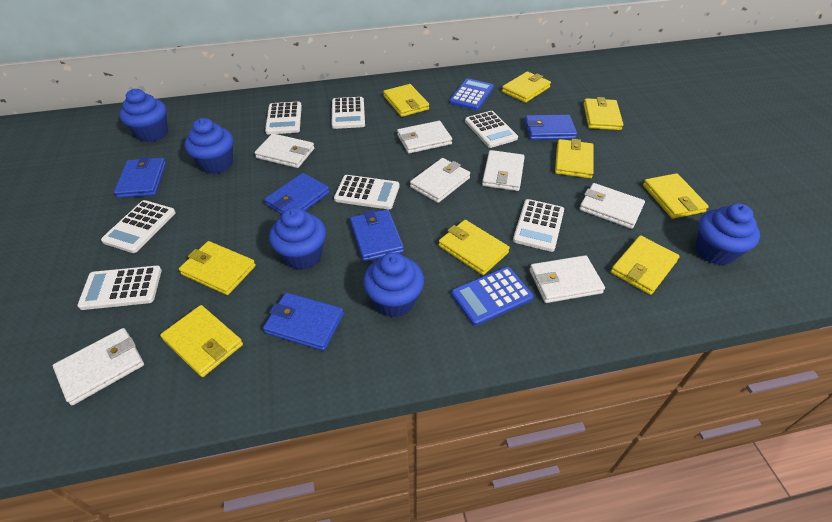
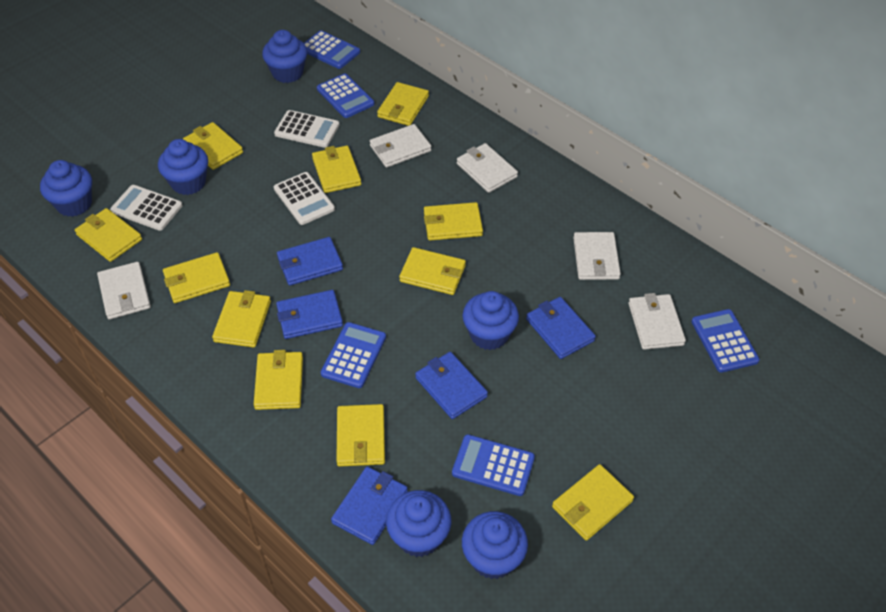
blue calculator: 2 -> 5
blue cupcake: 5 -> 6
white calculator: 7 -> 3
white wallet: 7 -> 5
yellow wallet: 9 -> 11

